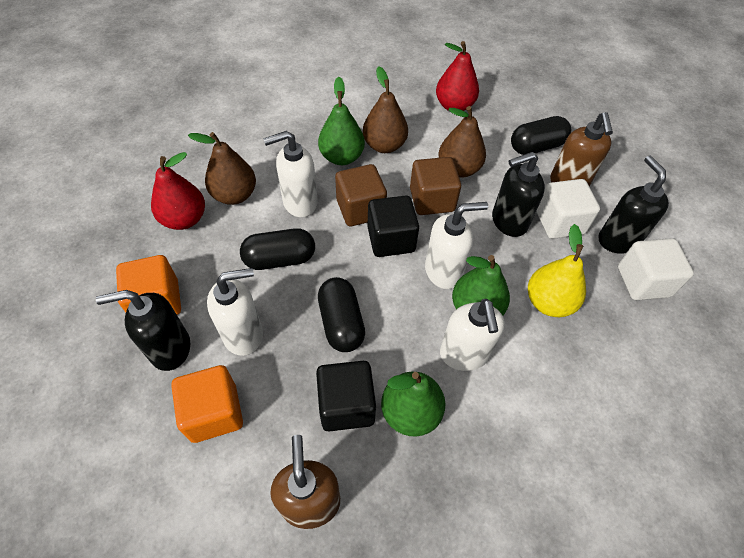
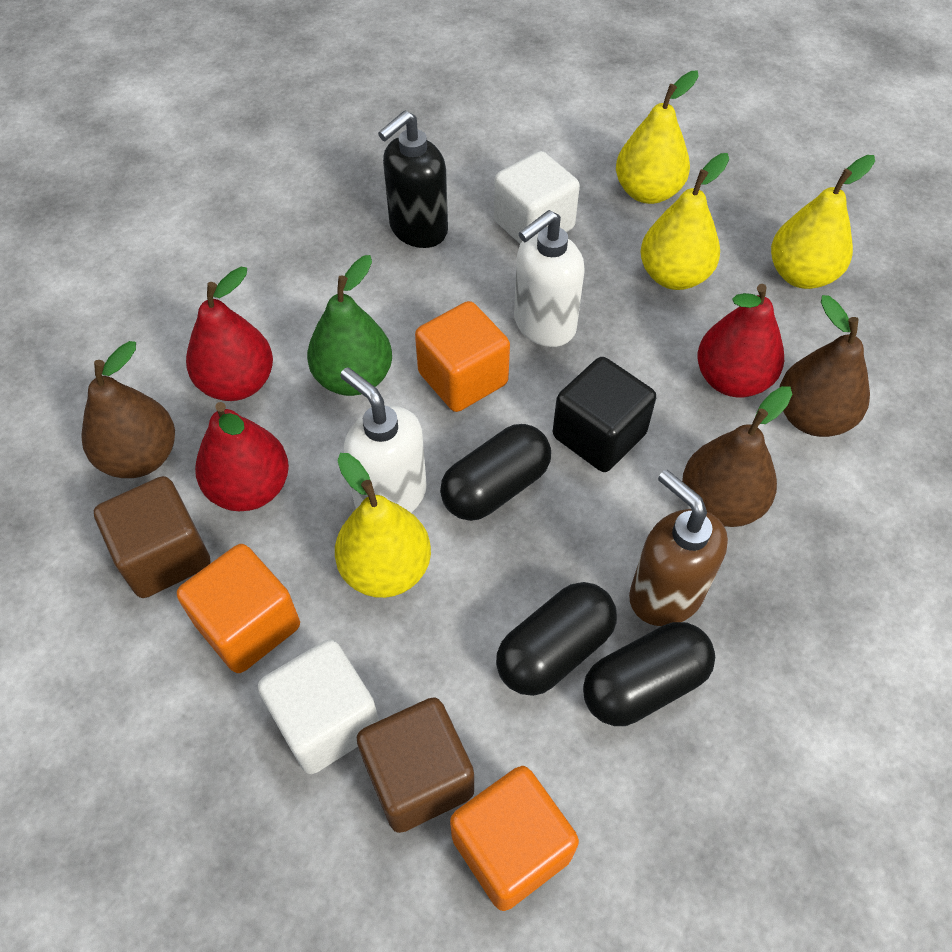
black cube: 2 -> 1
black soap dispenser: 3 -> 1
brown soap dispenser: 2 -> 1
green pear: 3 -> 1
orange cube: 2 -> 3
red pear: 2 -> 3
white soap dispenser: 4 -> 2
yellow pear: 1 -> 4

